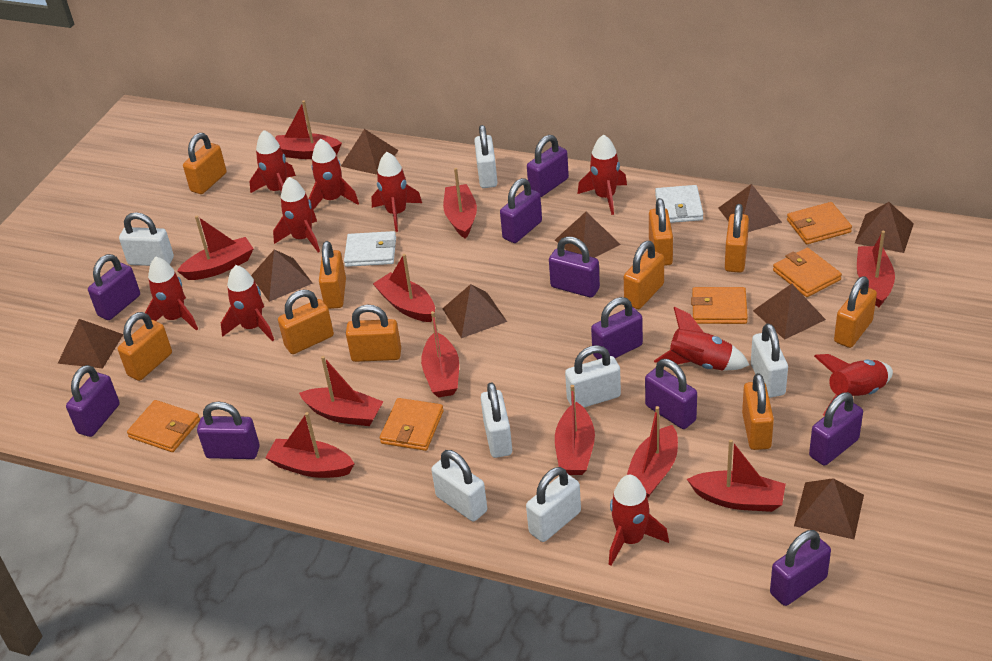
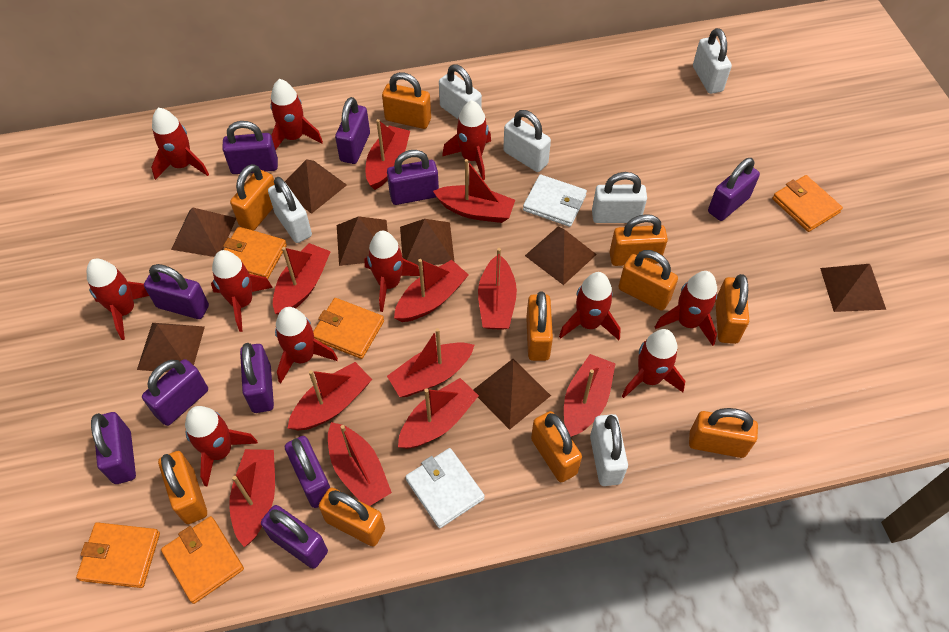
brown pyramid: 9 -> 8
red rocket: 10 -> 11
white padlock: 7 -> 6

